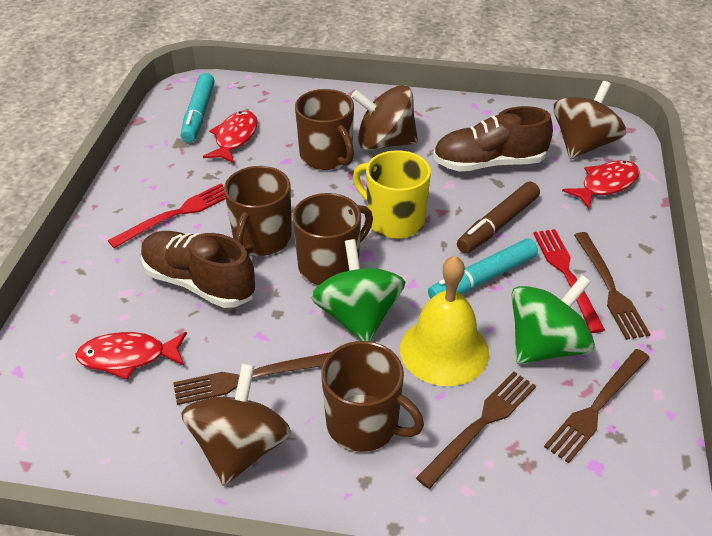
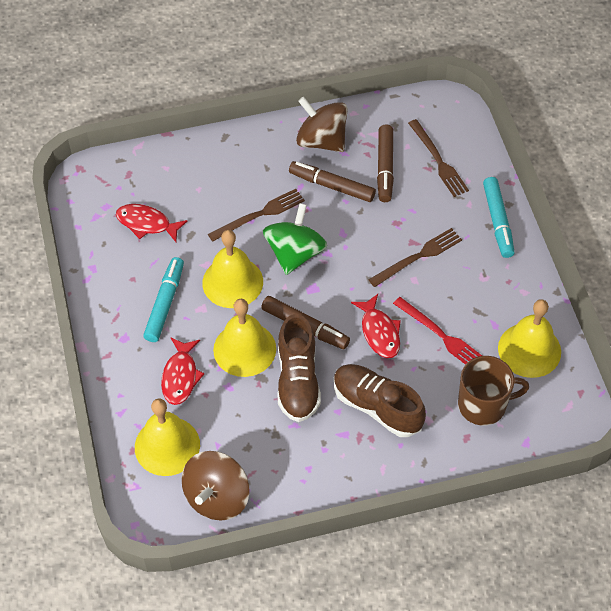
brown fork: 4 -> 3
brown marker: 1 -> 3
brown mug: 4 -> 1
brown spinning top: 3 -> 2
green spinning top: 2 -> 1
red fork: 2 -> 1
yellow bell: 1 -> 4
yellow mug: 1 -> 0

